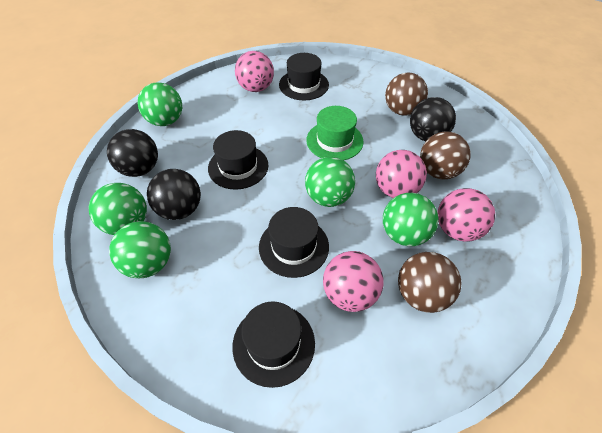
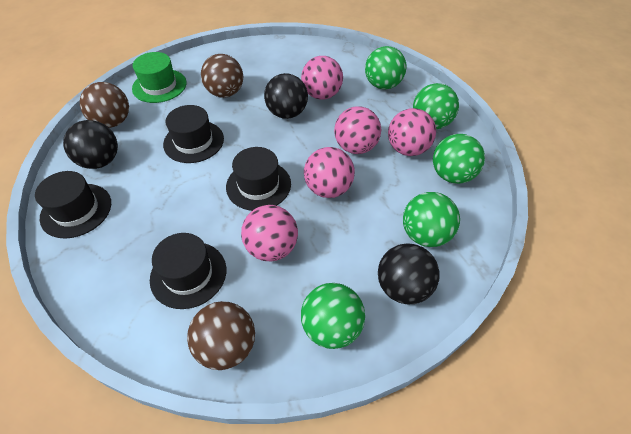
pink ball: 4 -> 5

